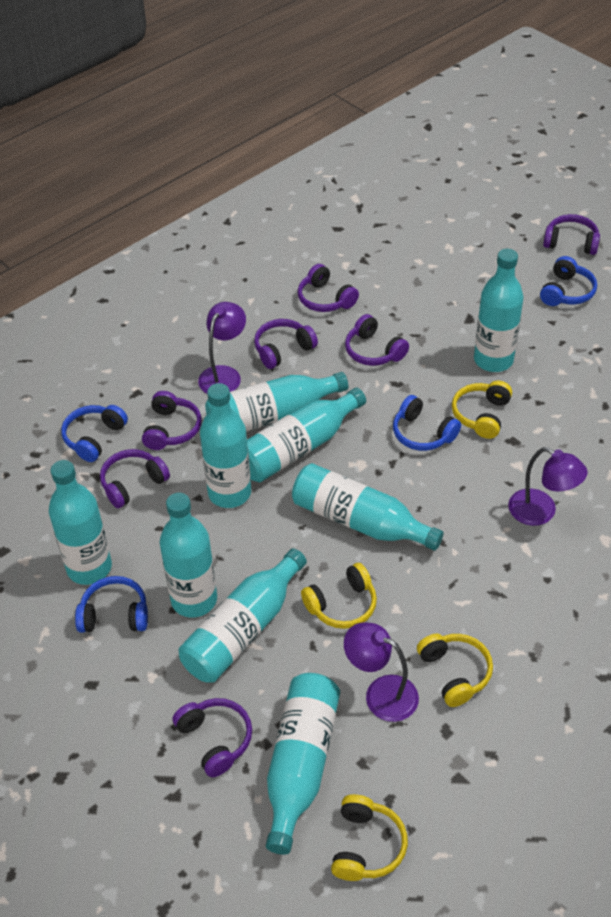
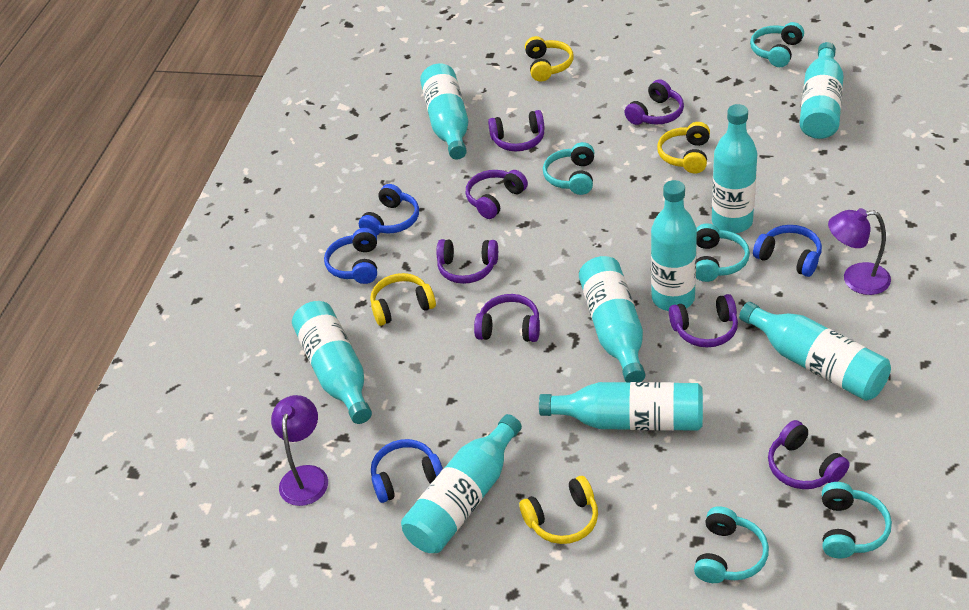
purple lamp: 3 -> 2
turquoise headphones: 0 -> 5

